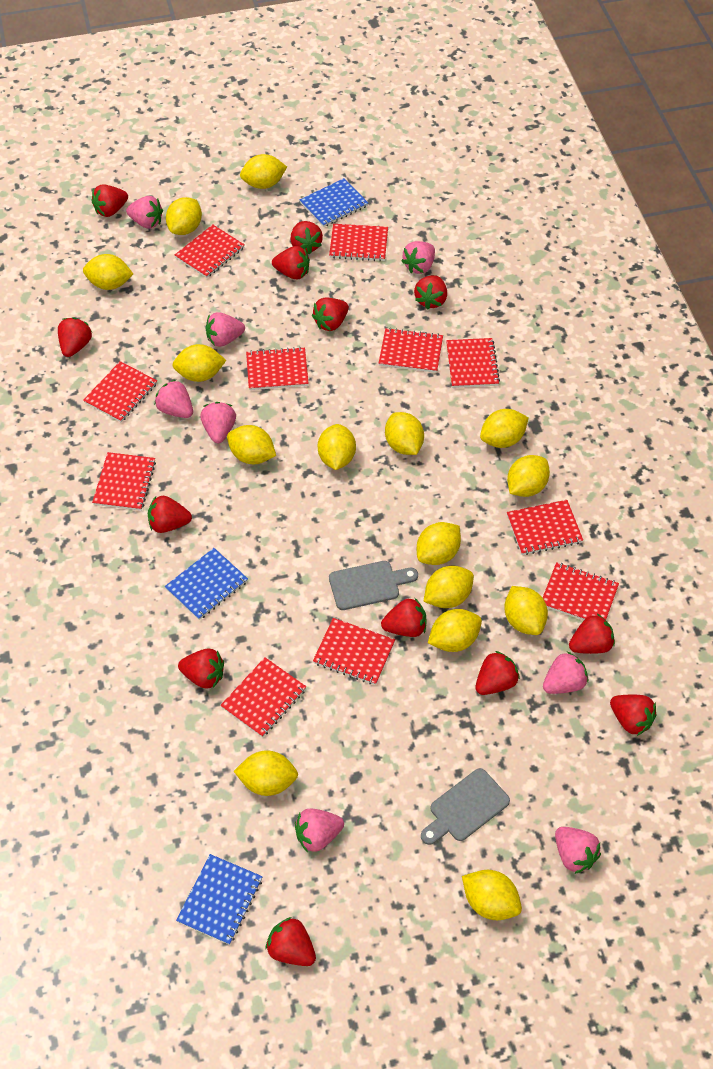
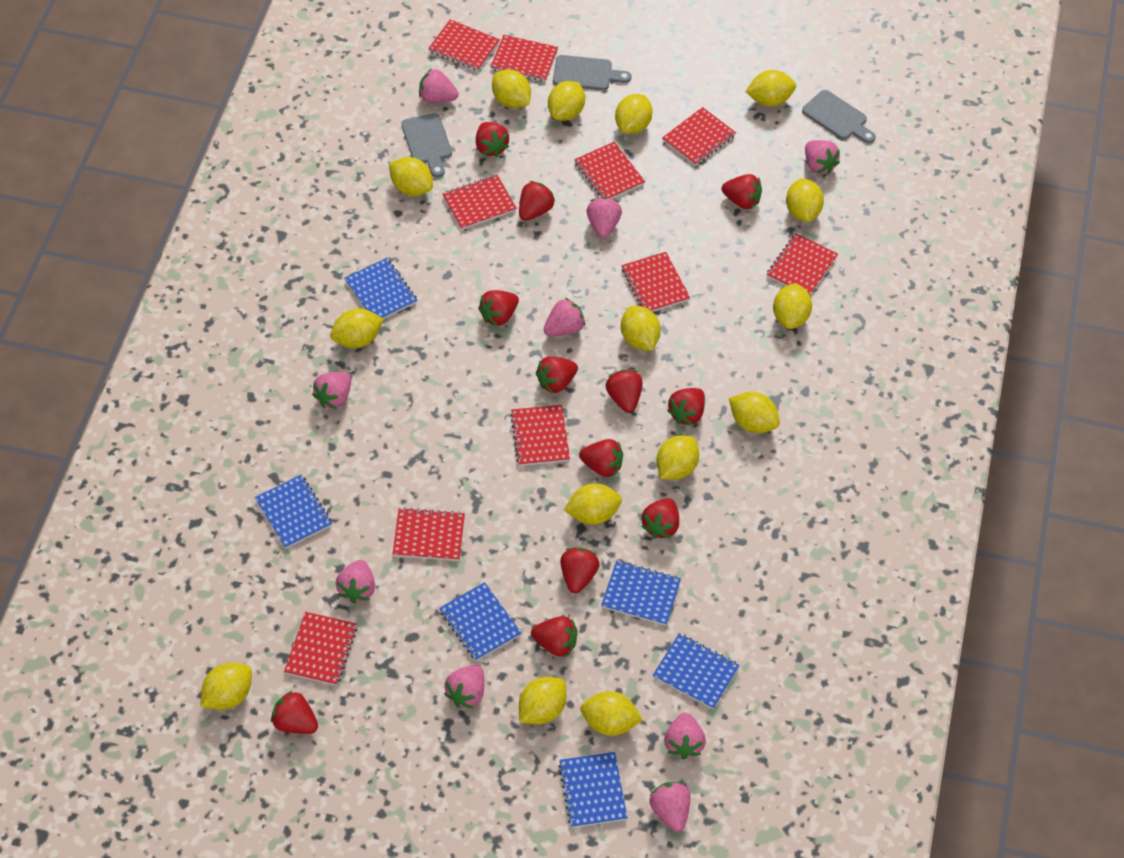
blue notebook: 3 -> 6
grey cutting board: 2 -> 3
pink strawberry: 8 -> 9
red notebook: 11 -> 10
red strawberry: 13 -> 12

